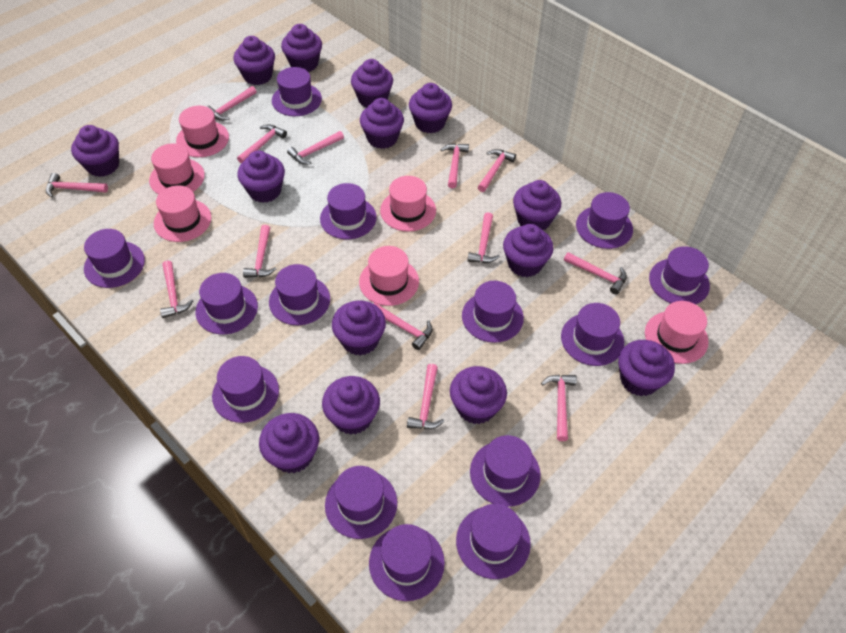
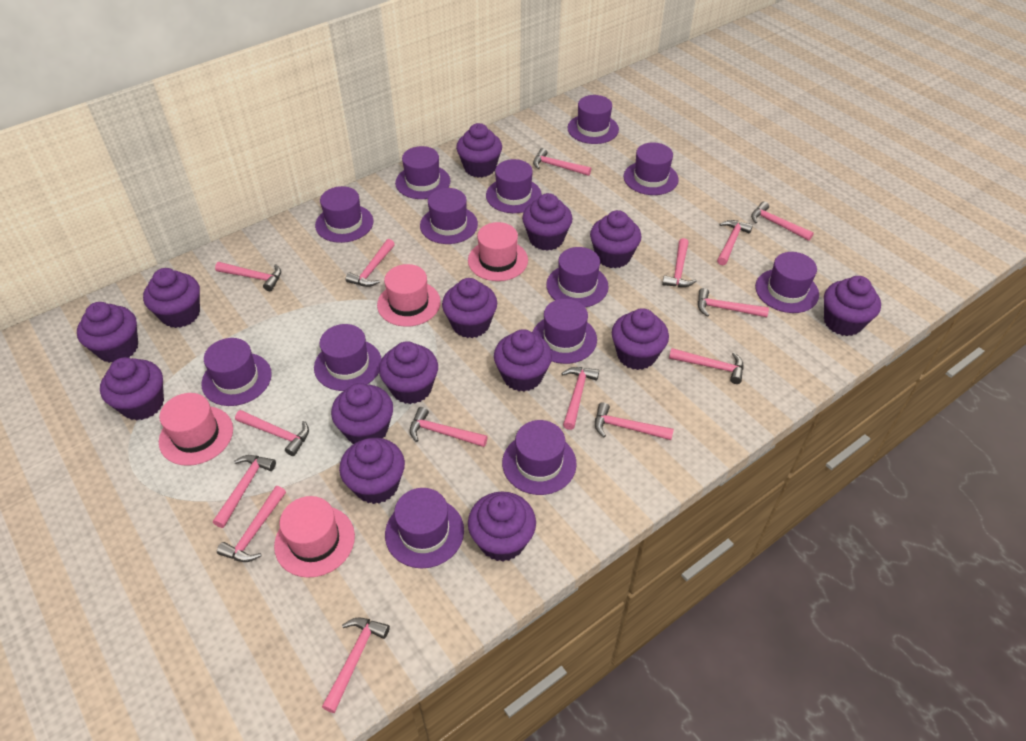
pink hammer: 13 -> 15
pink hat: 6 -> 4
purple hat: 14 -> 13

